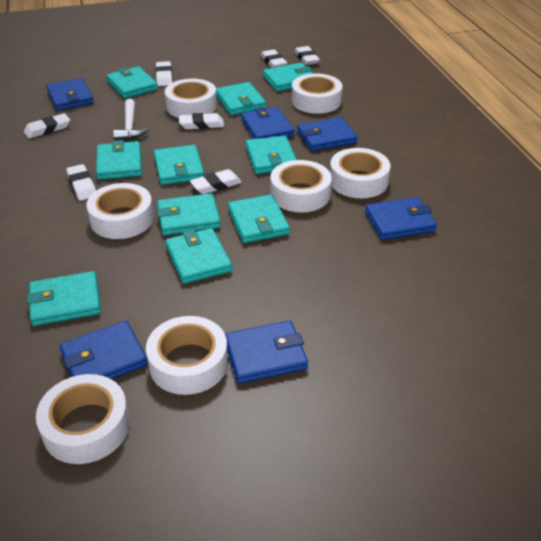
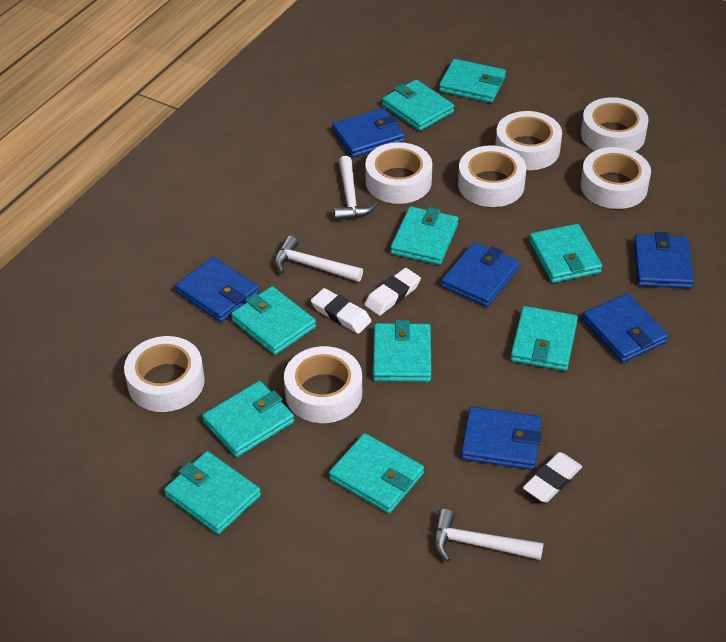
white eraser: 7 -> 3
white hammer: 1 -> 3

